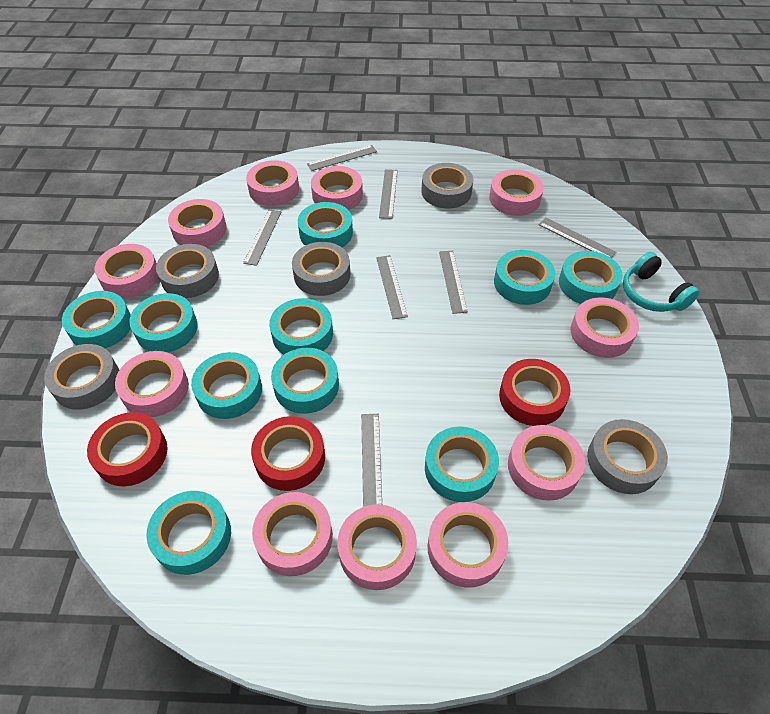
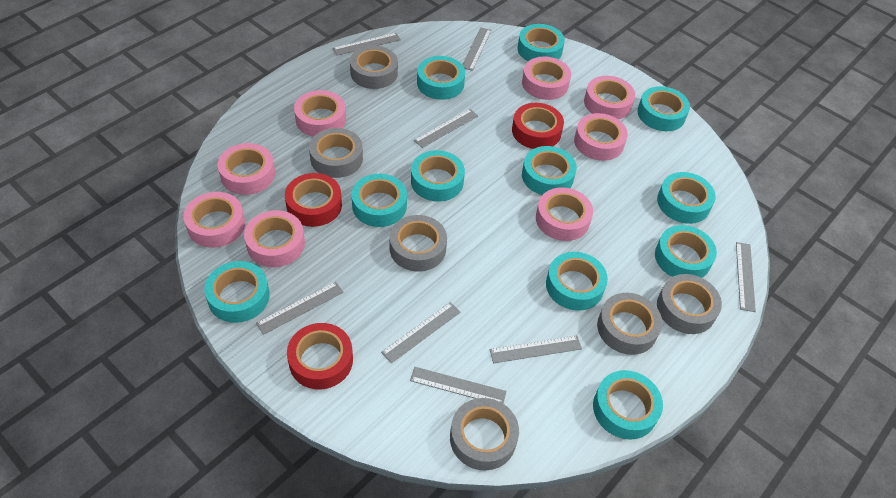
grey ruler: 7 -> 8
grey tape: 5 -> 6
pink tape: 11 -> 8
turquoise headphones: 1 -> 0
turquoise tape: 10 -> 11

